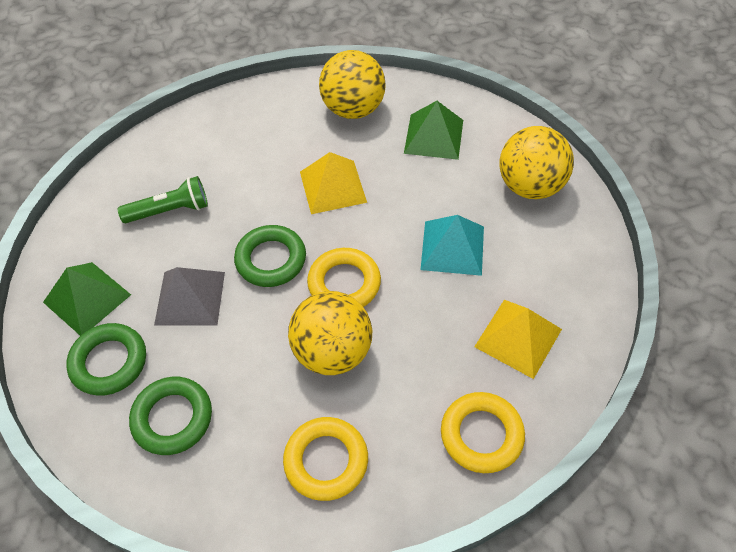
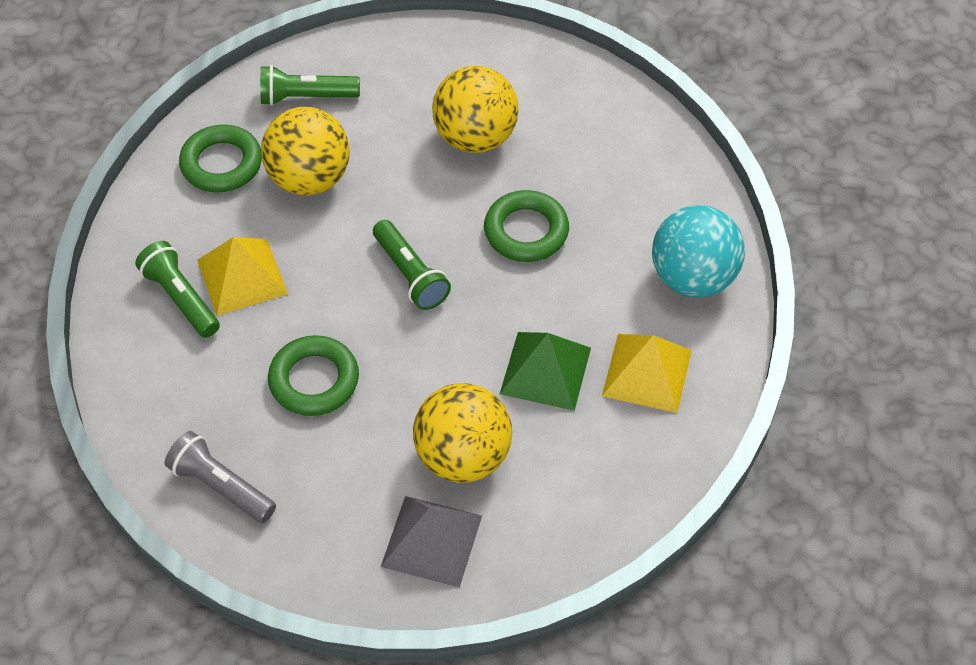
green flashlight: 1 -> 3
green pyramid: 2 -> 1
grey flashlight: 0 -> 1
turquoise ball: 0 -> 1
turquoise pyramid: 1 -> 0
yellow ring: 3 -> 0

